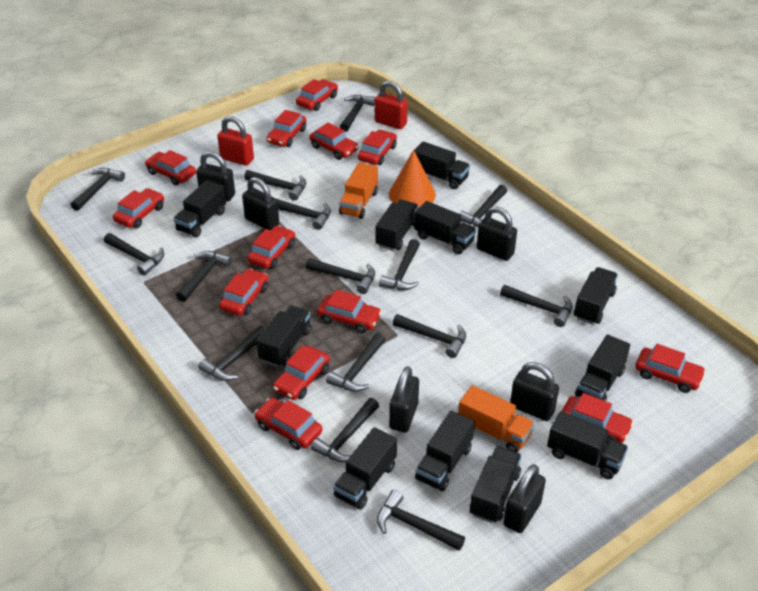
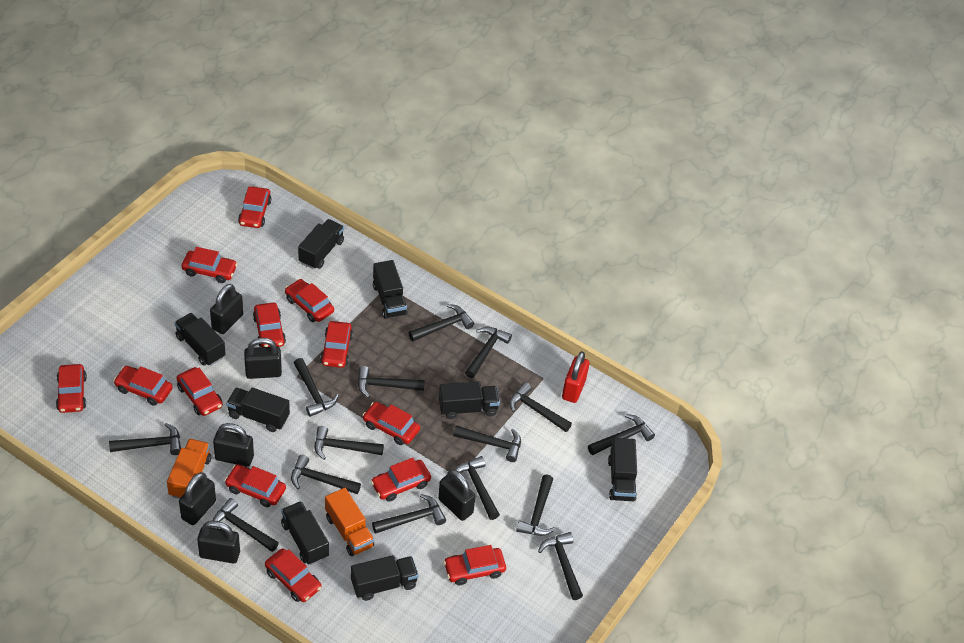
black truck: 11 -> 8
orange cone: 1 -> 0
red padlock: 2 -> 1

